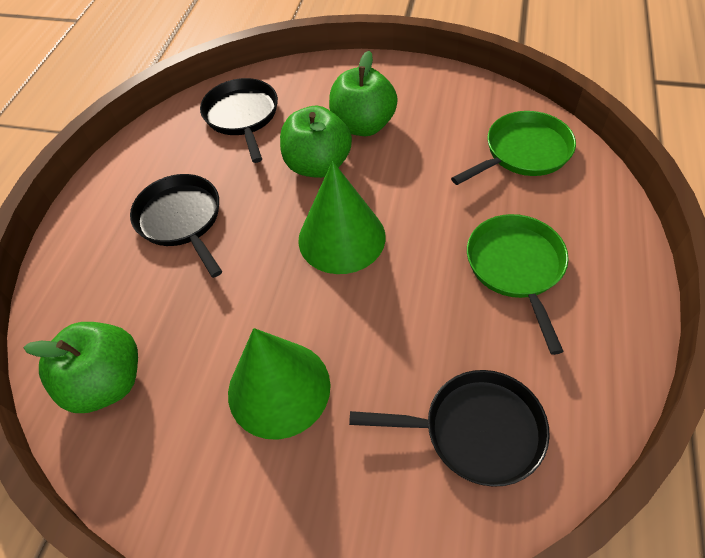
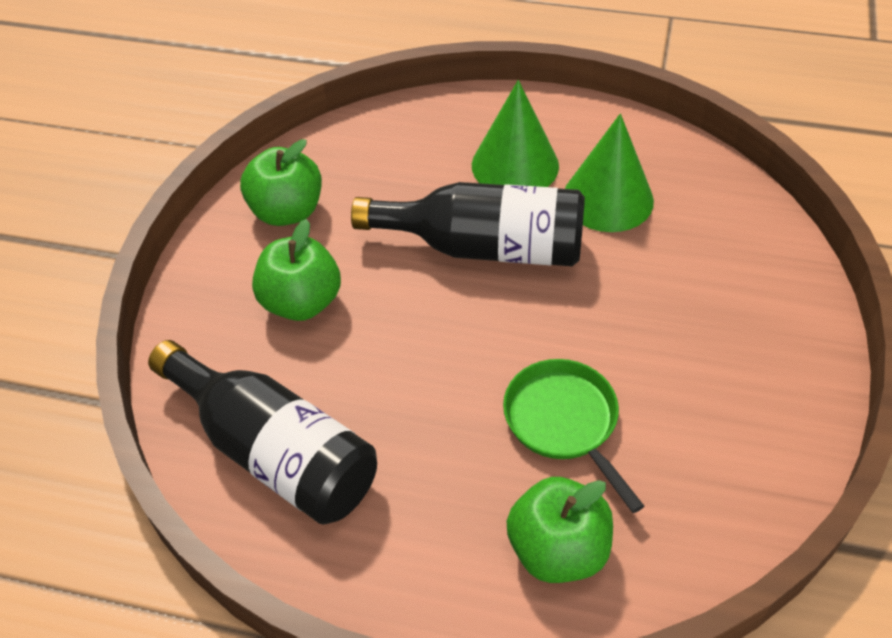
black bottle: 0 -> 2
black pan: 3 -> 0
green pan: 2 -> 1

